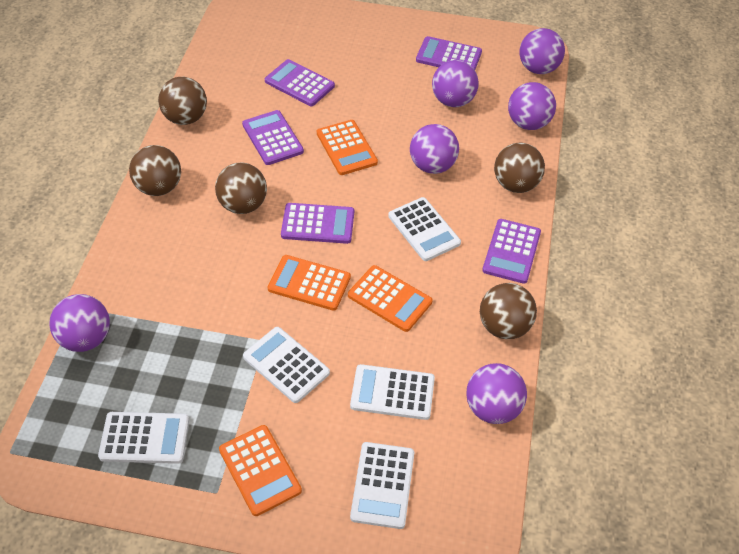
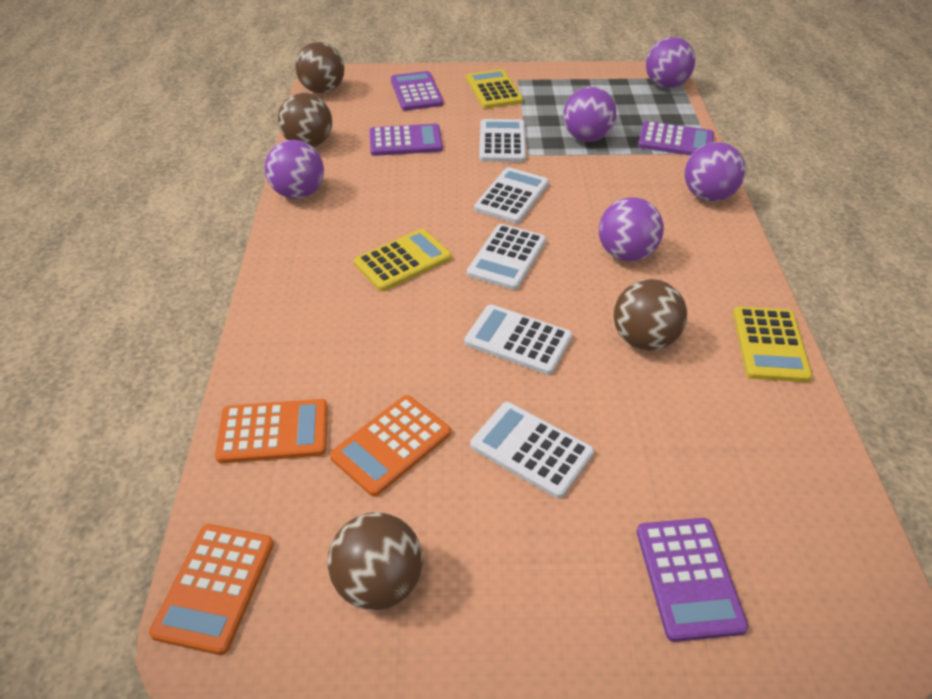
brown ball: 5 -> 4
orange calculator: 4 -> 3
purple ball: 6 -> 5
purple calculator: 5 -> 4
yellow calculator: 0 -> 3

